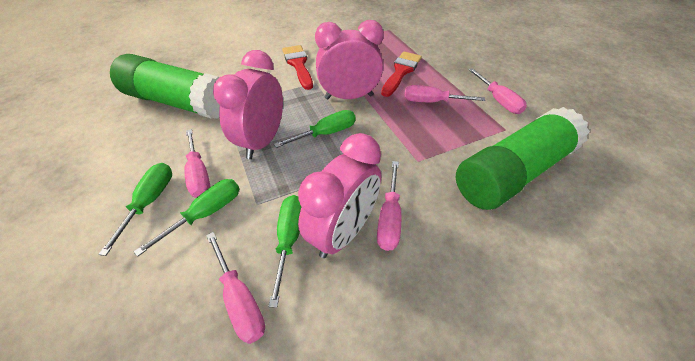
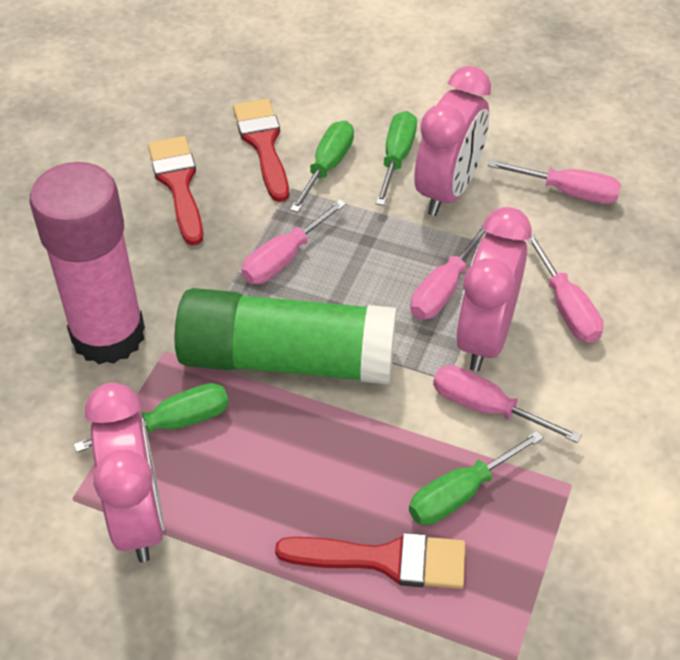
green glue stick: 2 -> 1
pink glue stick: 0 -> 1
red brush: 2 -> 3

